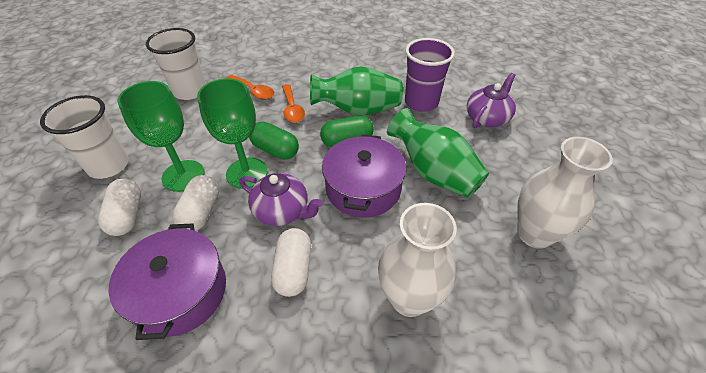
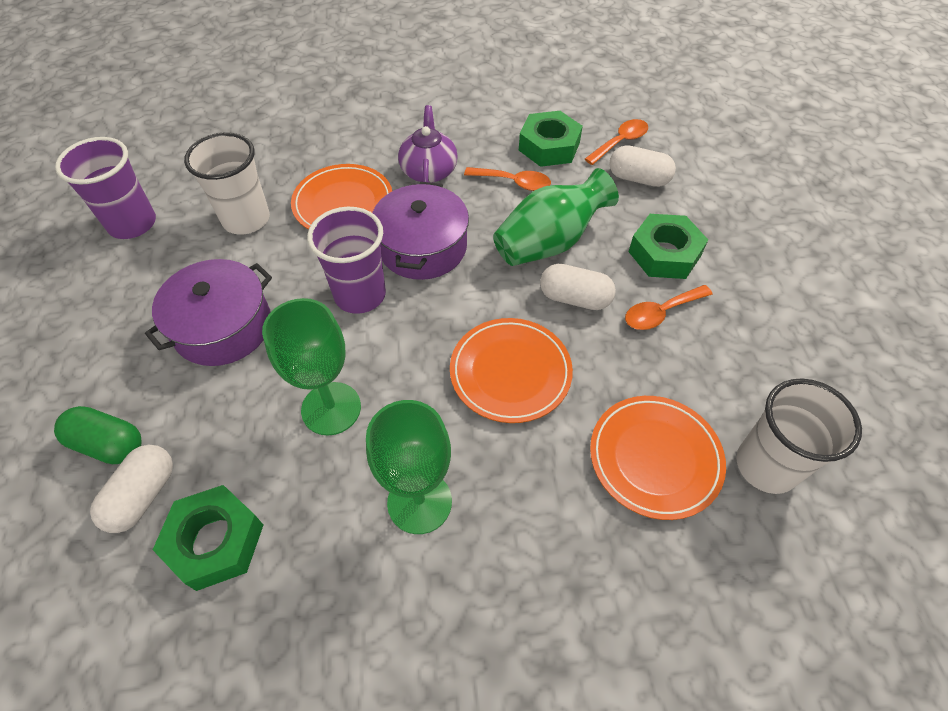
green capsule: 2 -> 1
green nut: 0 -> 3
green vase: 2 -> 1
orange plate: 0 -> 3
orange spoon: 2 -> 3
purple cup: 1 -> 2
purple teapot: 2 -> 1
white vase: 2 -> 0

